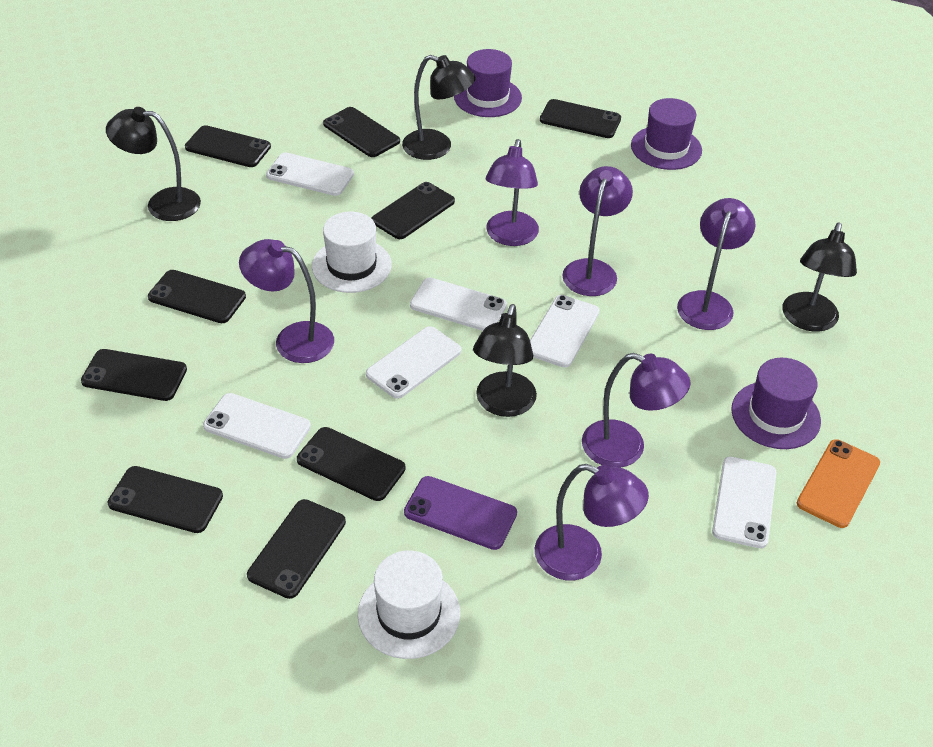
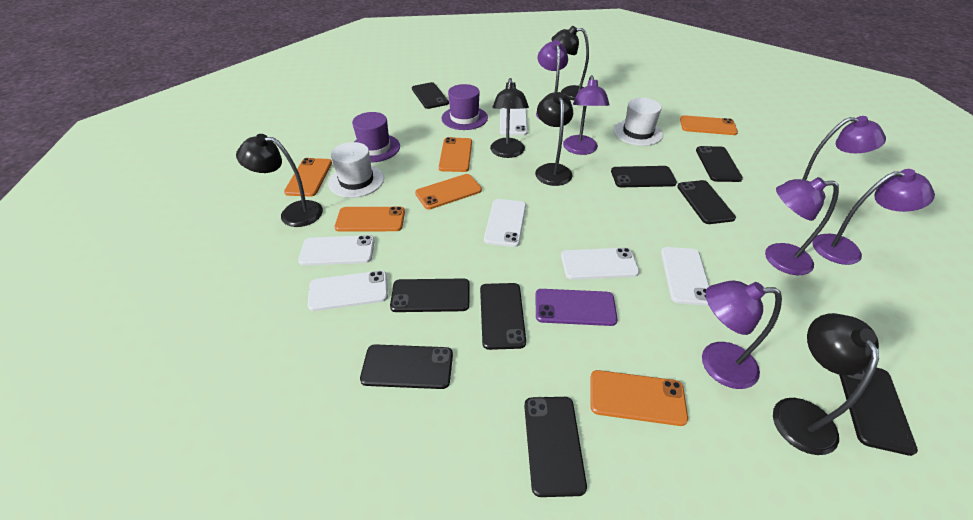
black lamp: 4 -> 5
orange phone: 1 -> 6
purple hat: 3 -> 2

